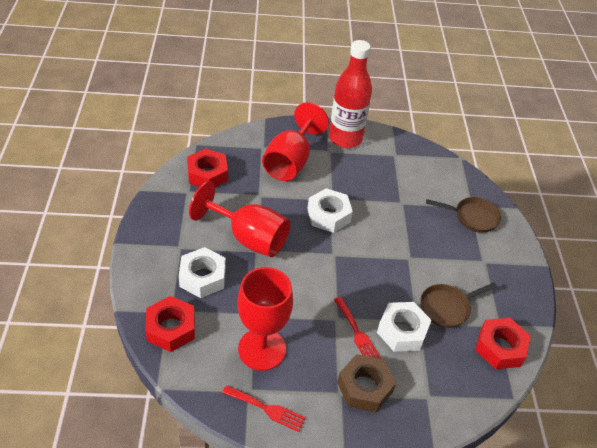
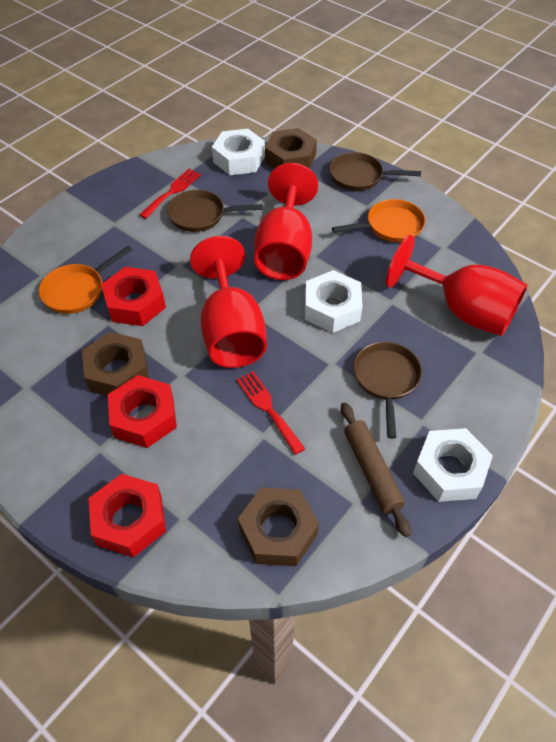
brown nut: 1 -> 3
brown pan: 2 -> 3
brown rolling pin: 0 -> 1
orange pan: 0 -> 2
red bottle: 1 -> 0

